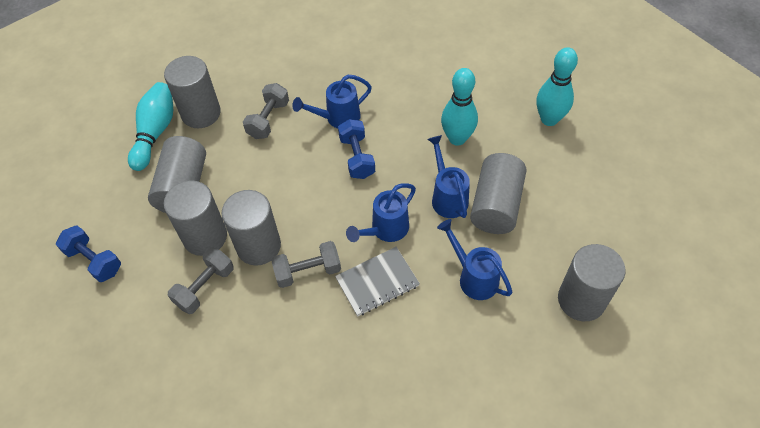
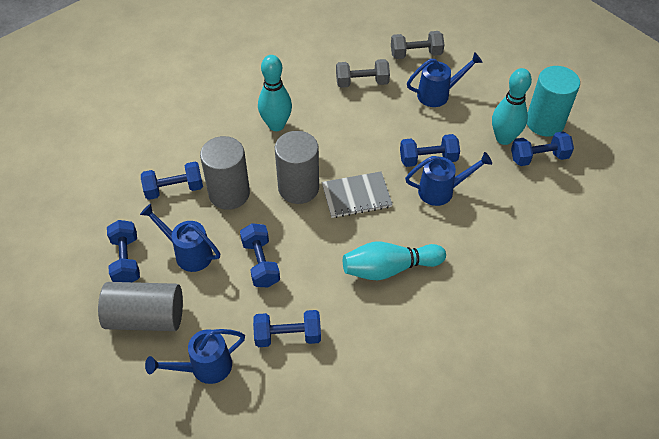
blue dumbbell: 2 -> 6
grey cylinder: 6 -> 3
grey dumbbell: 3 -> 2
turquoise cylinder: 0 -> 1

